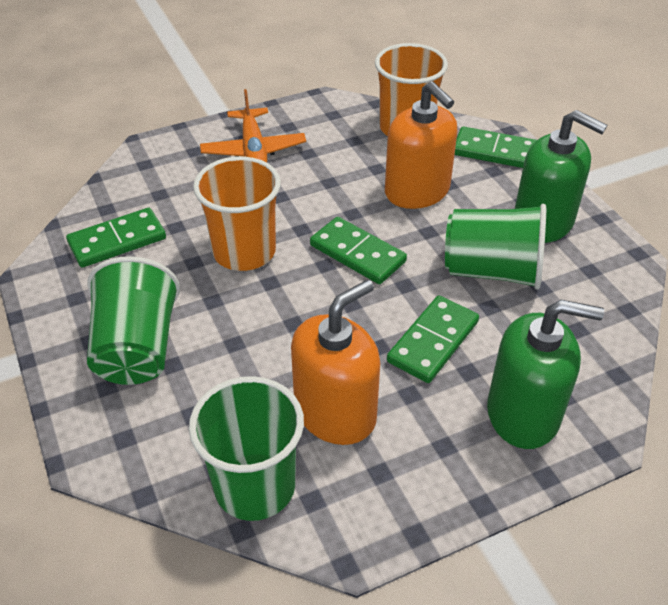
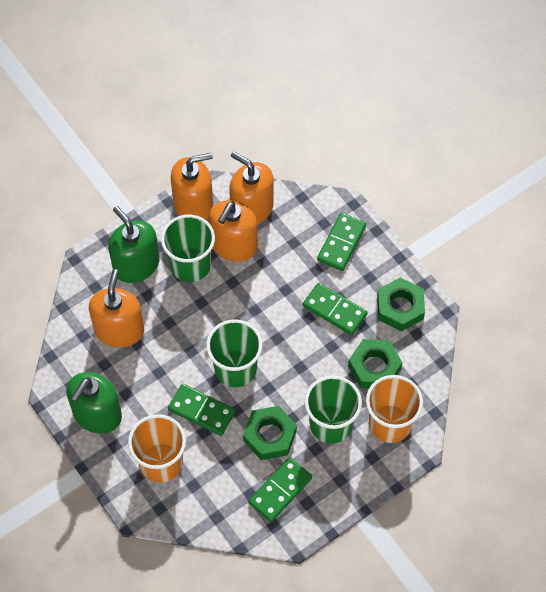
green nut: 0 -> 3
orange plane: 1 -> 0
orange soap dispenser: 2 -> 4

